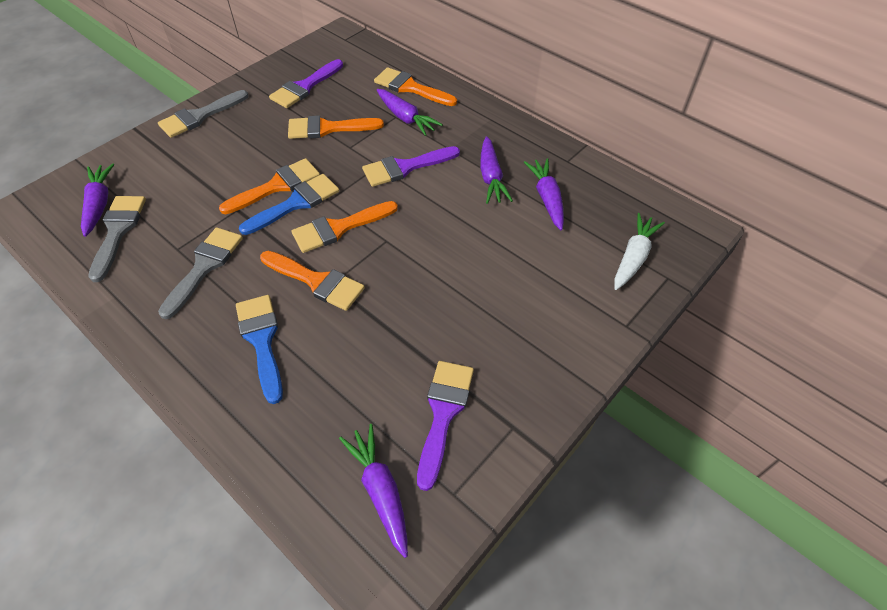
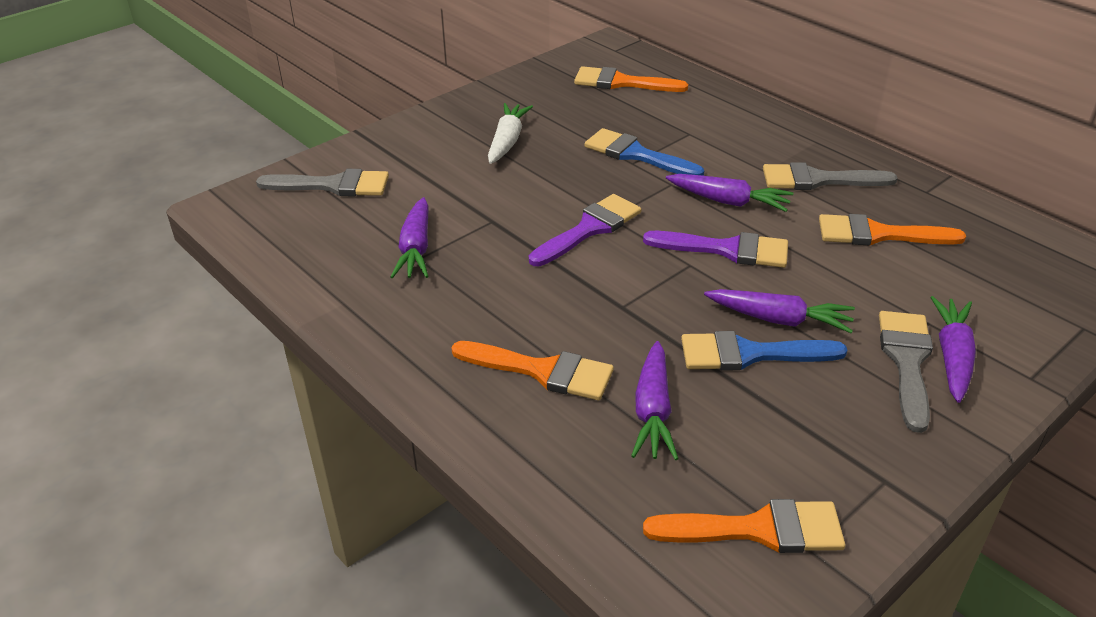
orange brush: 5 -> 4
purple brush: 3 -> 2

